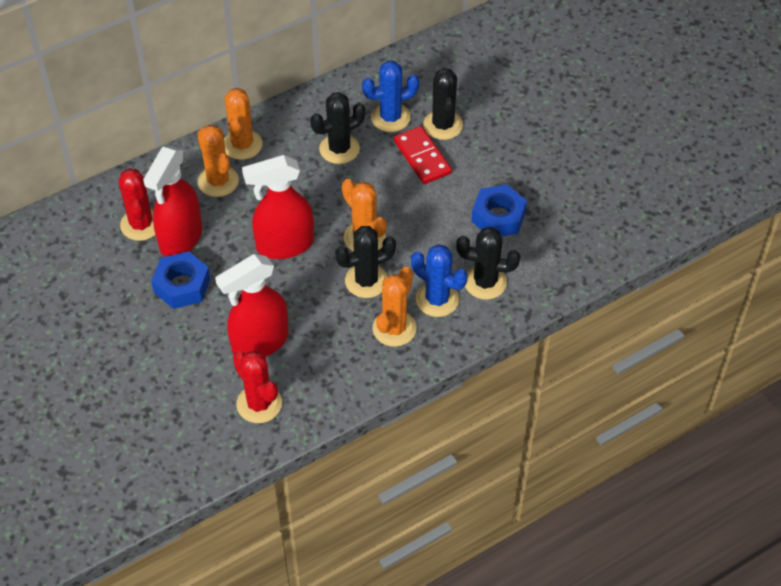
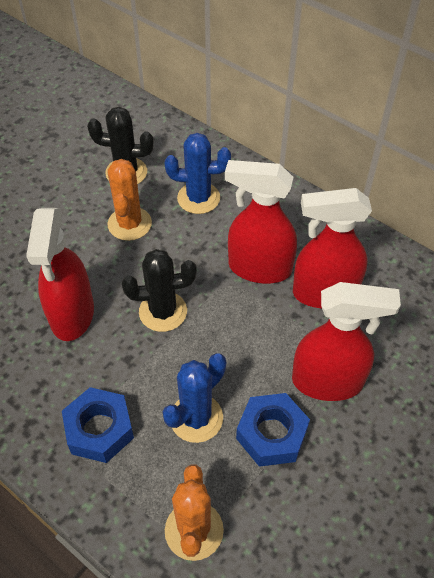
black cactus: 4 -> 2
orange cactus: 4 -> 2
red cactus: 2 -> 0
red domino: 1 -> 0
red spray bottle: 3 -> 4

